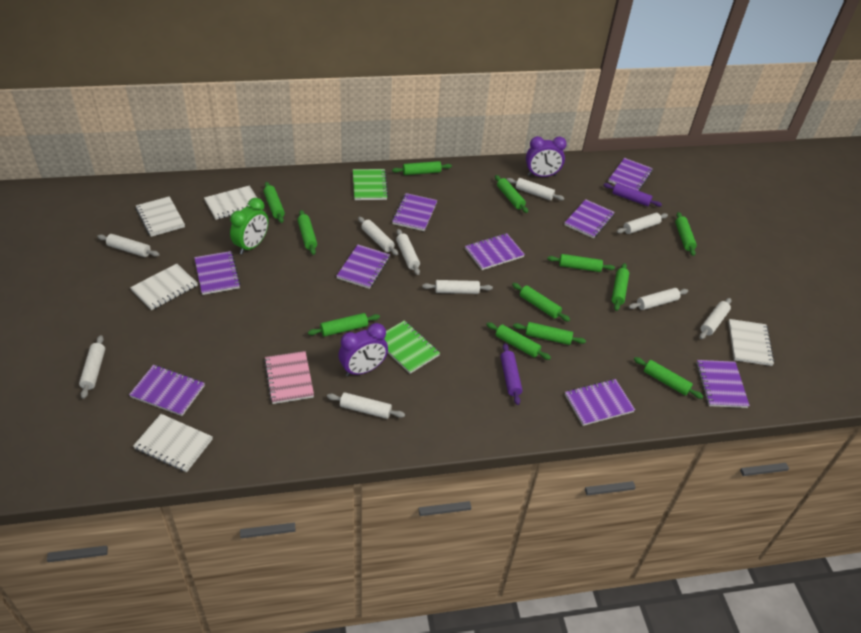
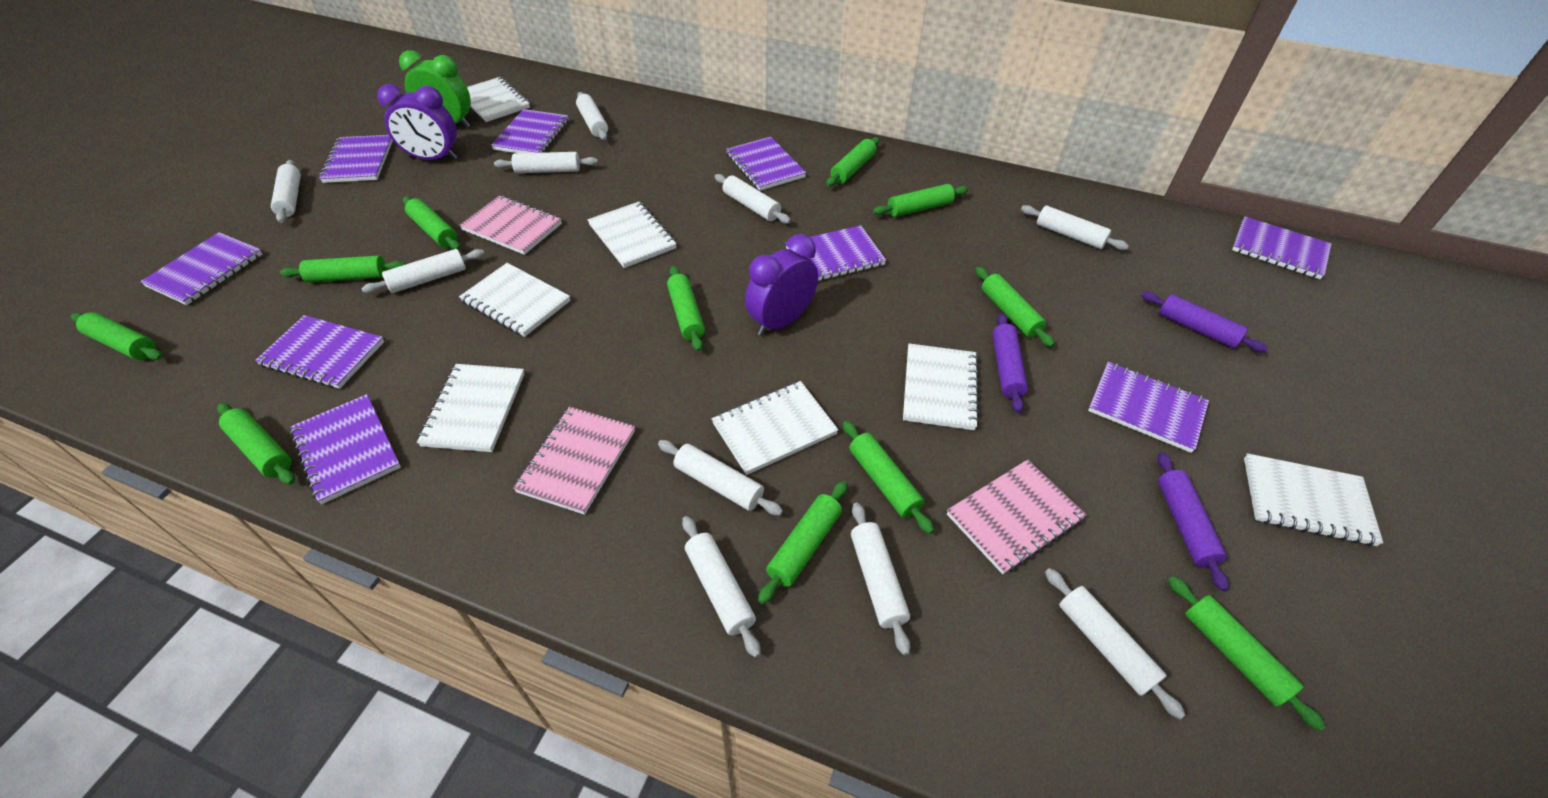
green notebook: 2 -> 0
green rolling pin: 12 -> 11
pink notebook: 1 -> 3
purple rolling pin: 2 -> 3
white notebook: 5 -> 7

